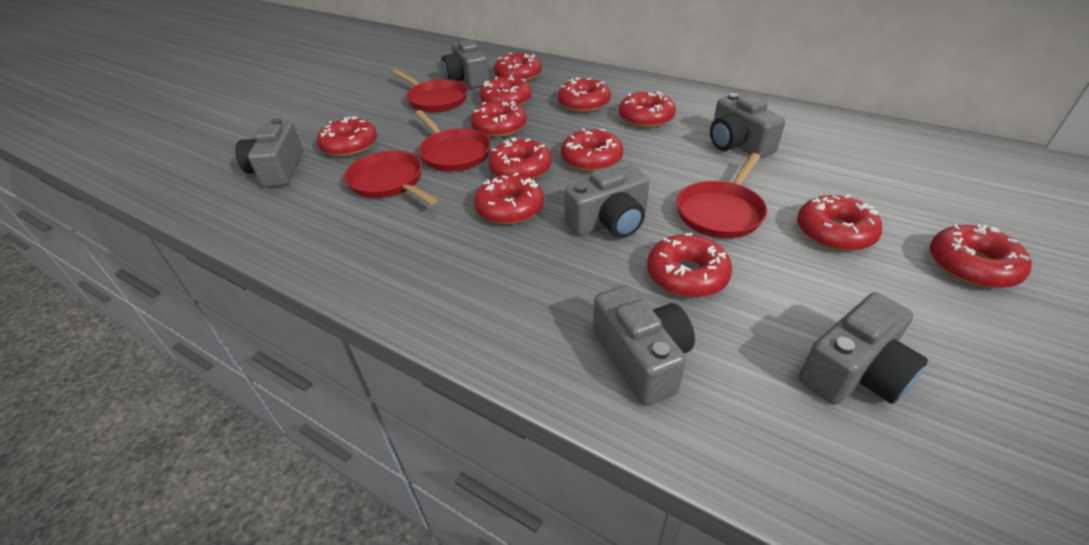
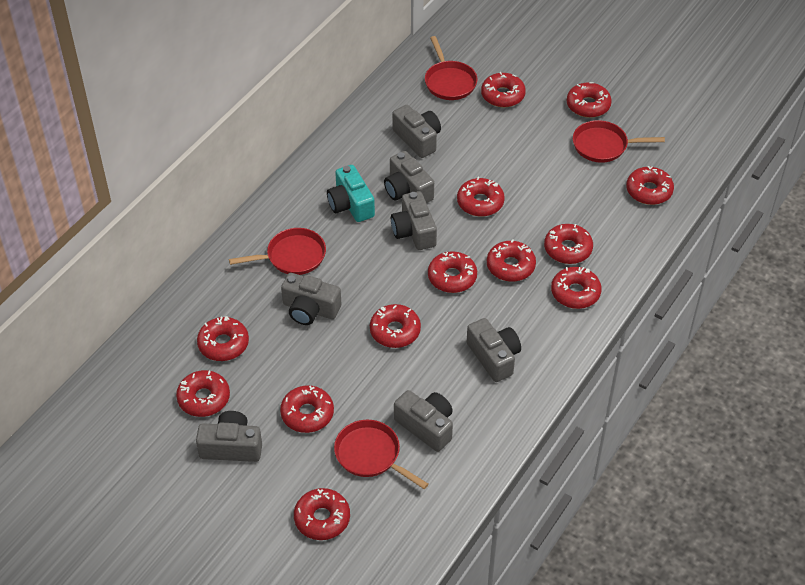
grey camera: 6 -> 7
red donut: 12 -> 13
turquoise camera: 0 -> 1

